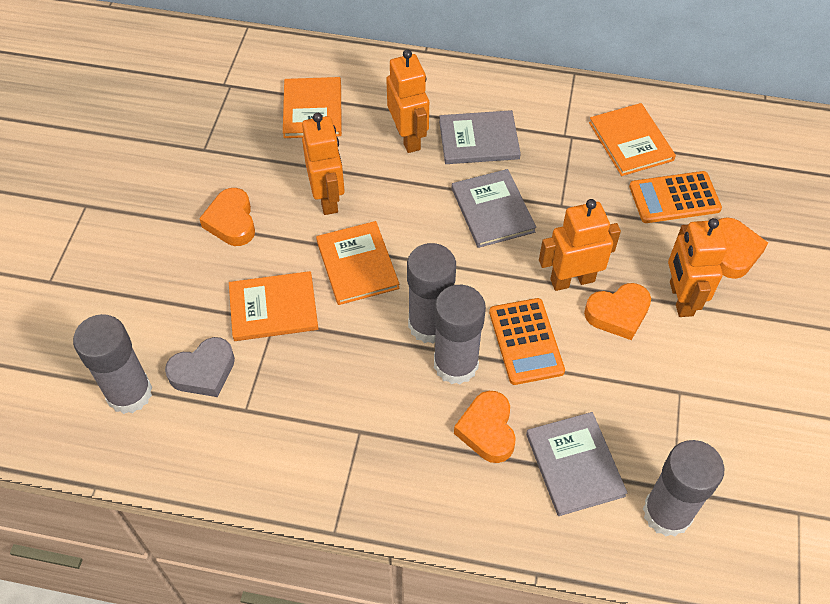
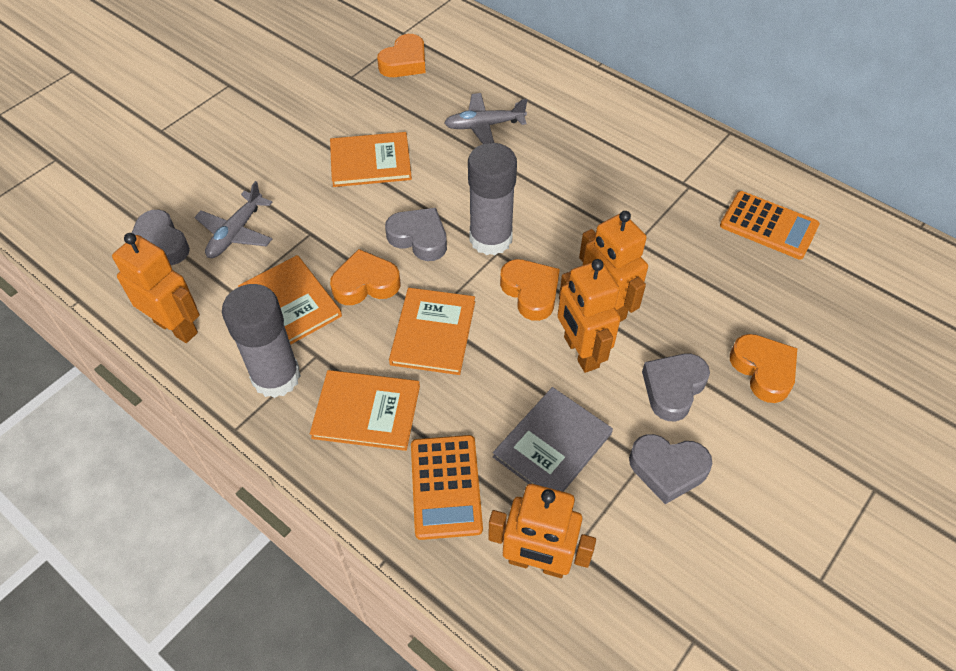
grey book: 3 -> 1
grey glue stick: 4 -> 2
grey heart: 1 -> 4
grey plane: 0 -> 2

